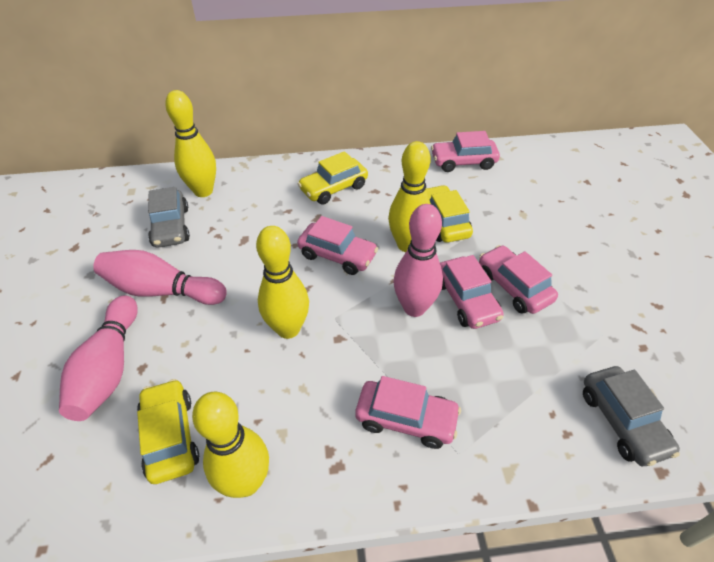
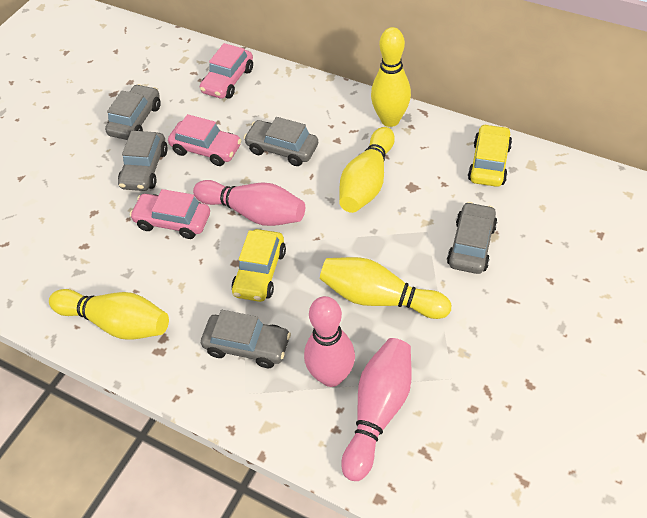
grey car: 2 -> 5
pink car: 5 -> 3
yellow car: 3 -> 2

